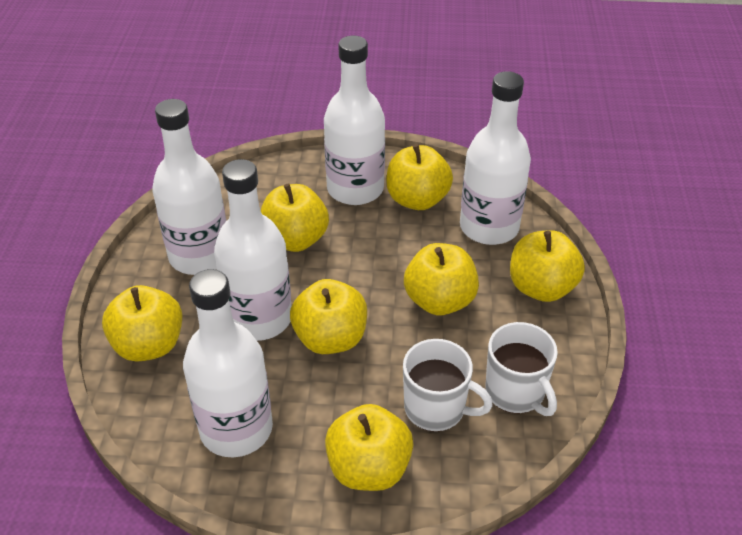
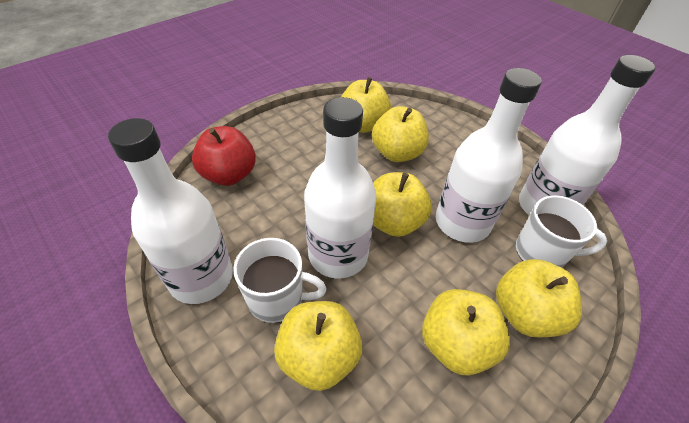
red apple: 0 -> 1
white bottle: 5 -> 4
yellow apple: 7 -> 6

